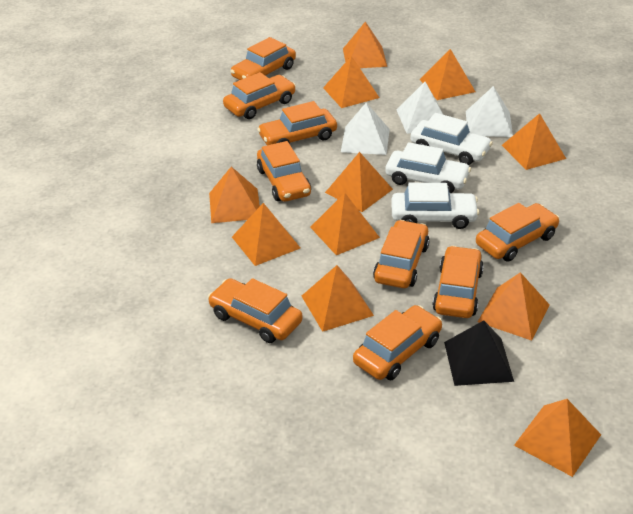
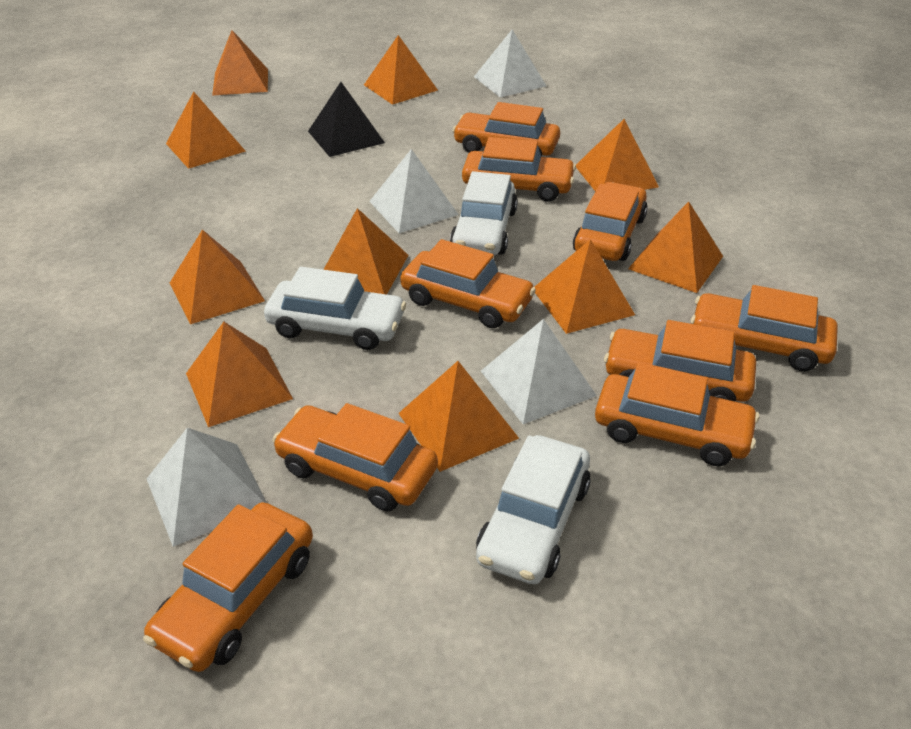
orange pyramid: 11 -> 10
white pyramid: 3 -> 4

